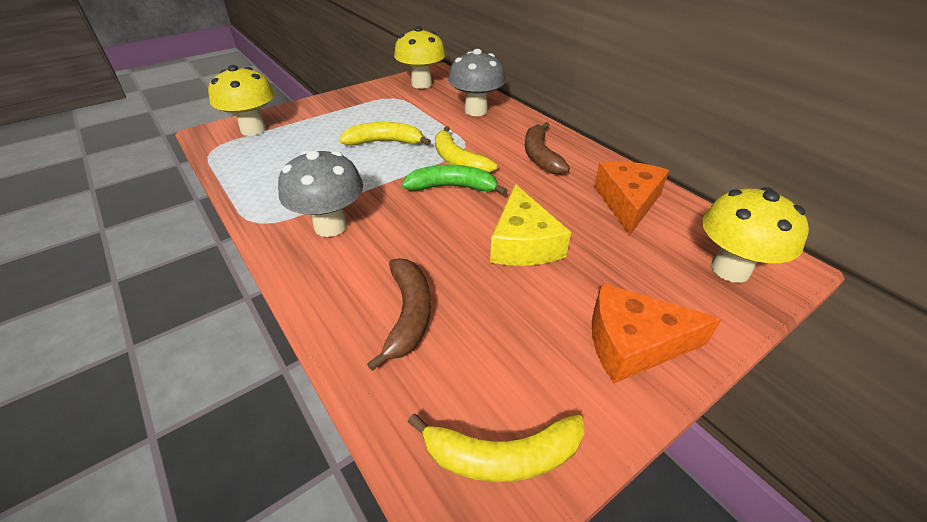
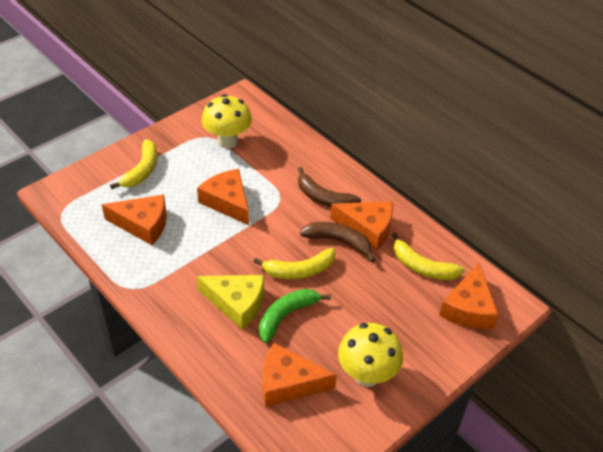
grey mushroom: 2 -> 0
orange cheese: 2 -> 5
yellow mushroom: 3 -> 2

